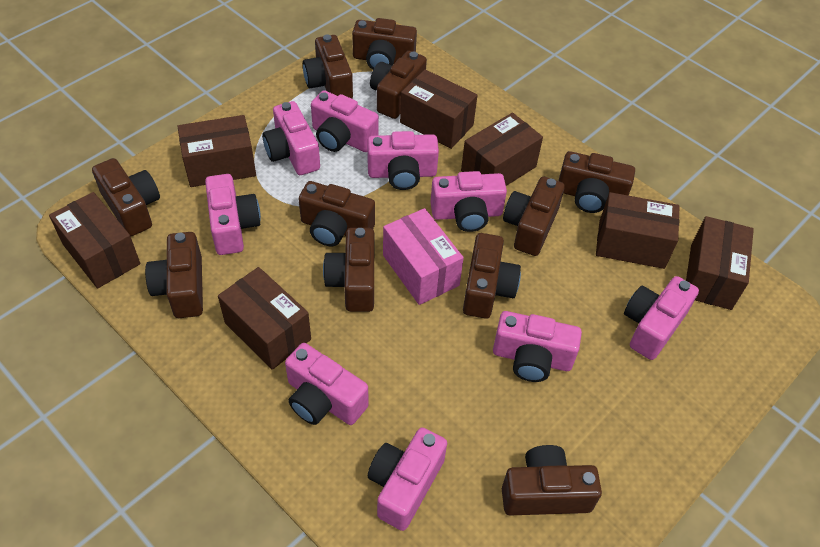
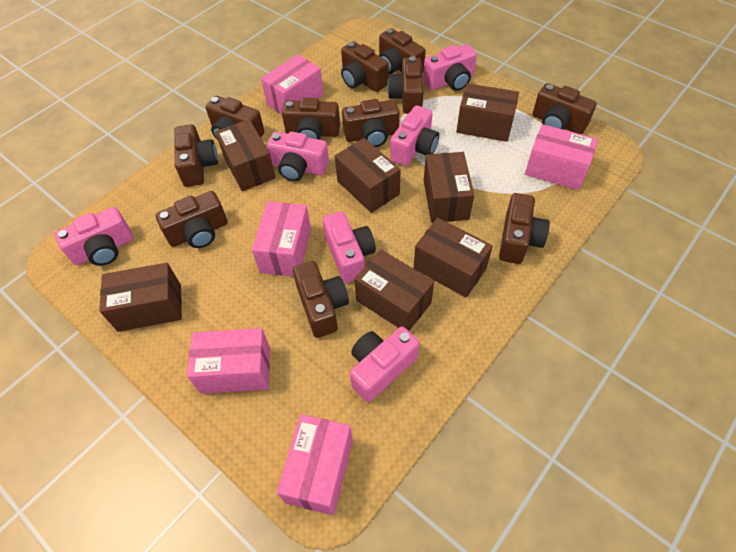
pink box: 1 -> 5
pink camera: 9 -> 6

